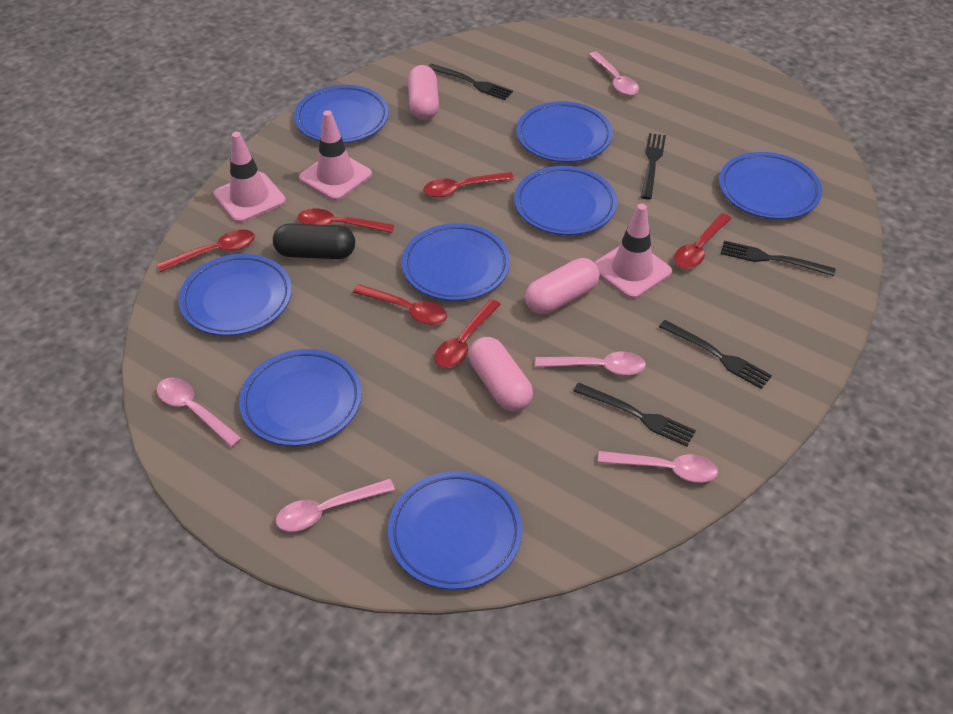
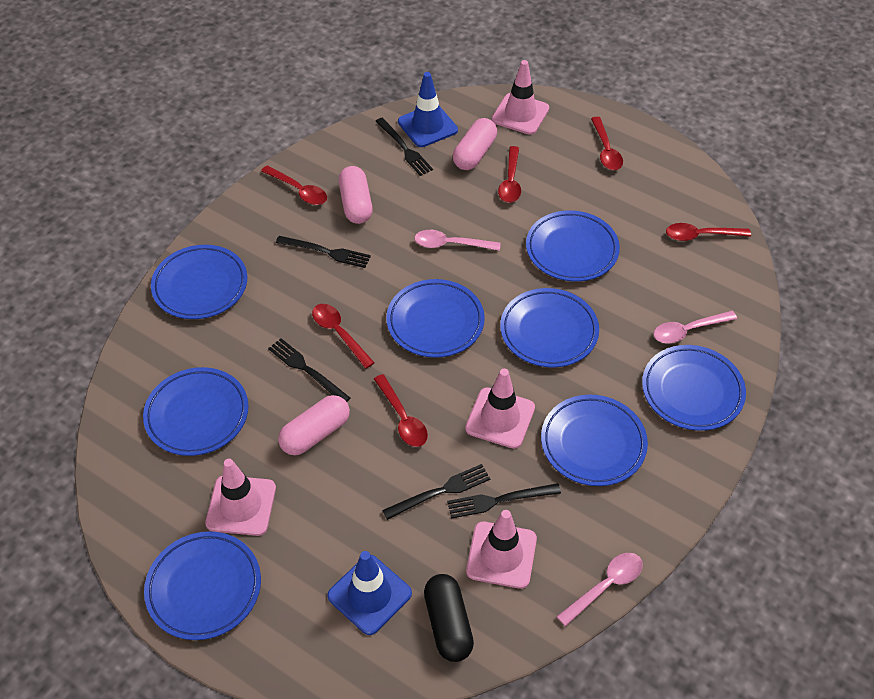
blue traffic cone: 0 -> 2
pink spoon: 5 -> 3
pink traffic cone: 3 -> 4

